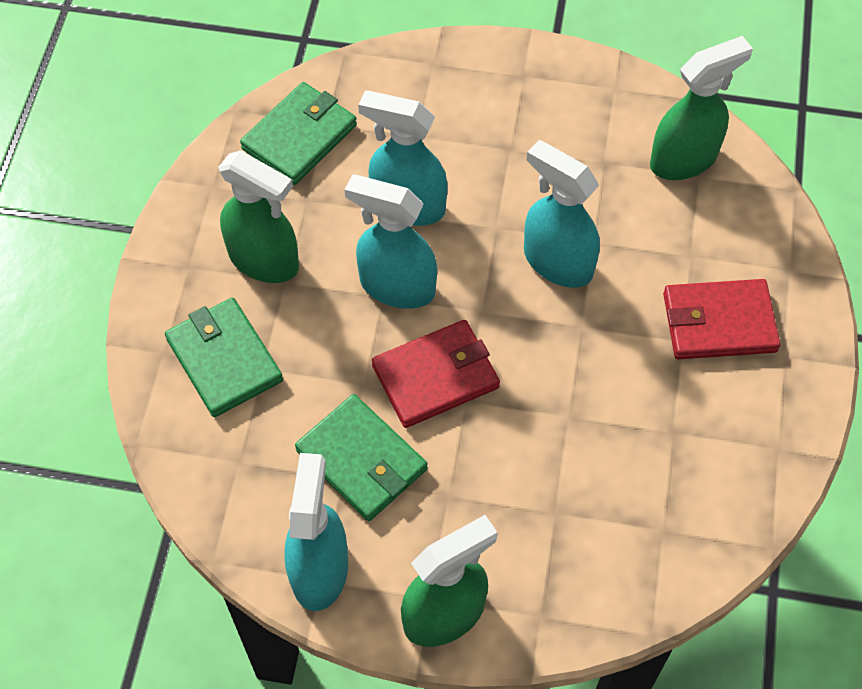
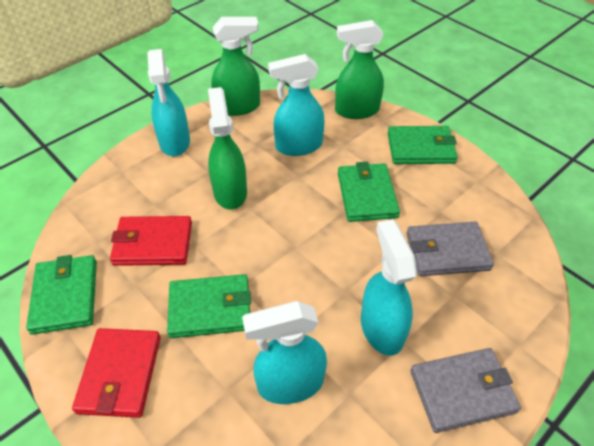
green wallet: 3 -> 4
grey wallet: 0 -> 2

